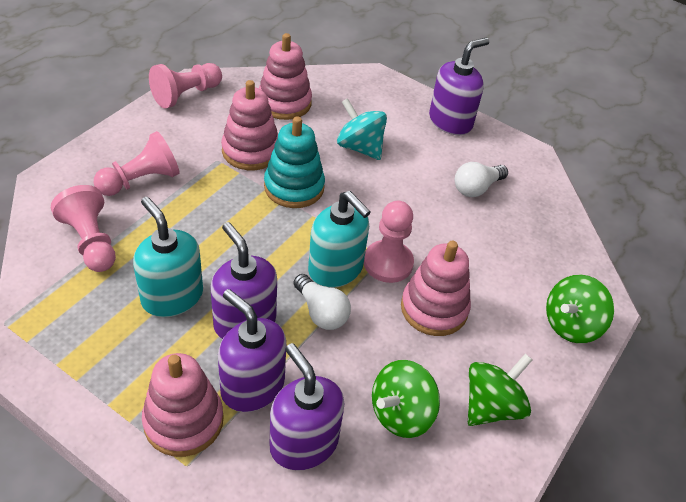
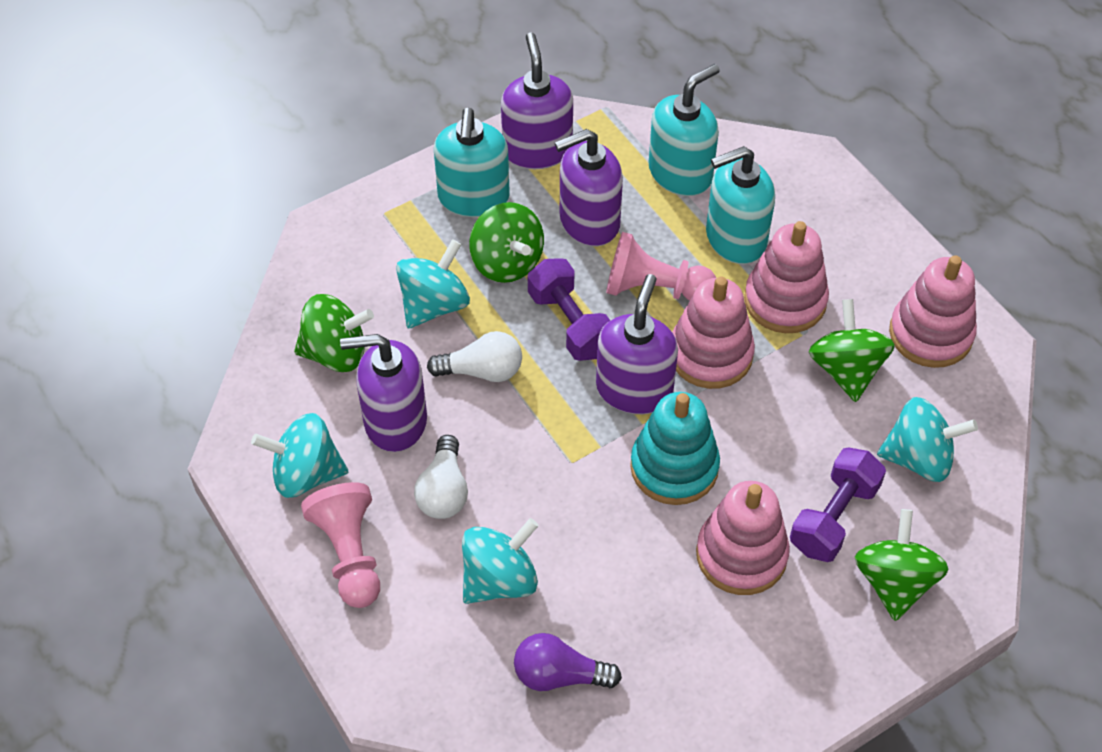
green spinning top: 3 -> 4
pink pawn: 4 -> 2
purple dumbbell: 0 -> 2
purple light bulb: 0 -> 1
turquoise soap dispenser: 2 -> 3
turquoise spinning top: 1 -> 4

